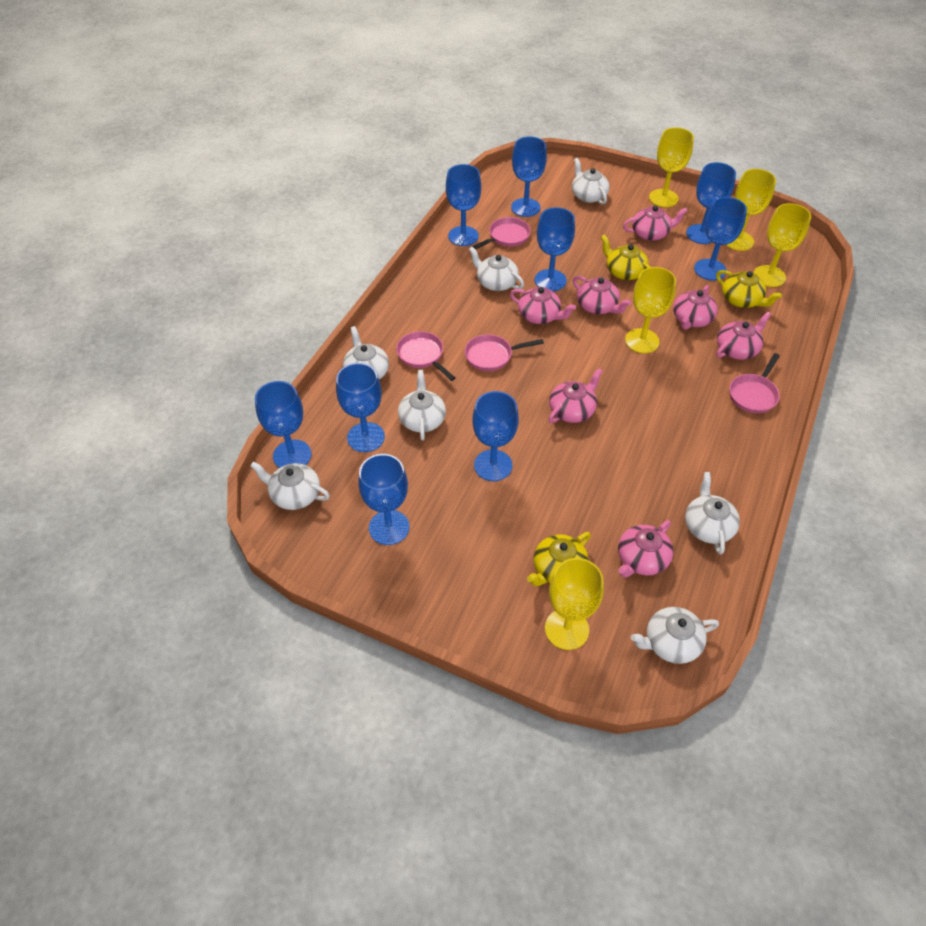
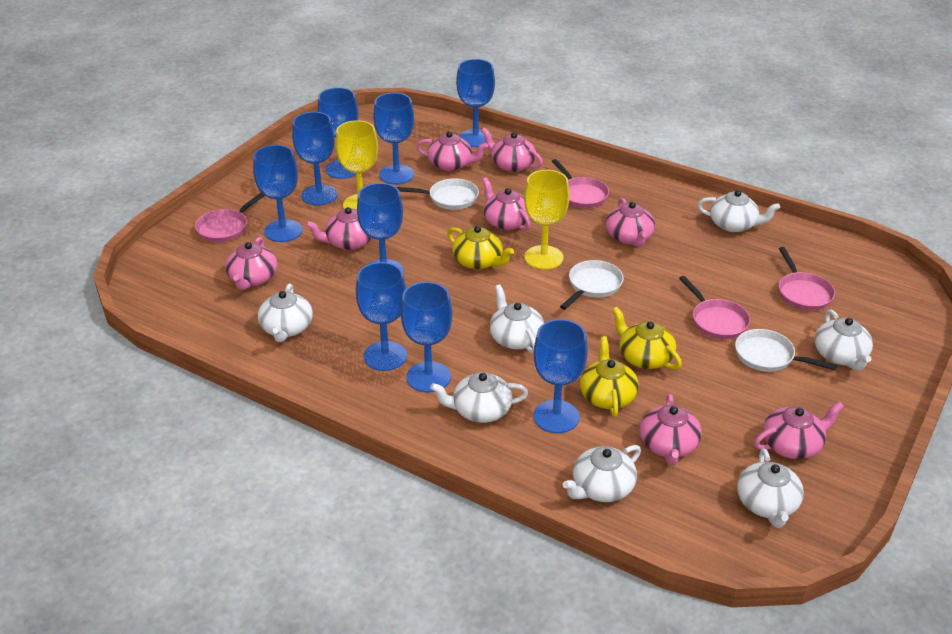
pink teapot: 7 -> 8
white pan: 0 -> 3
yellow goblet: 5 -> 2

